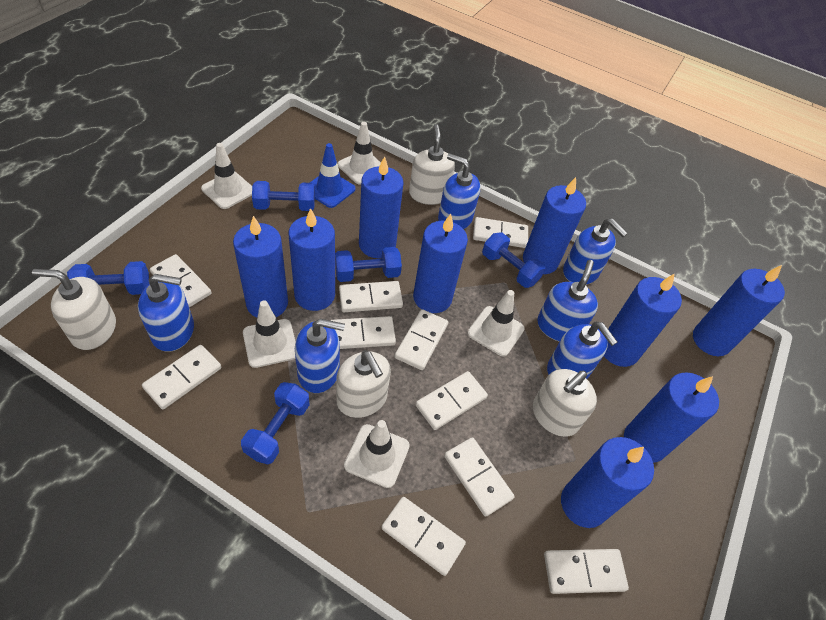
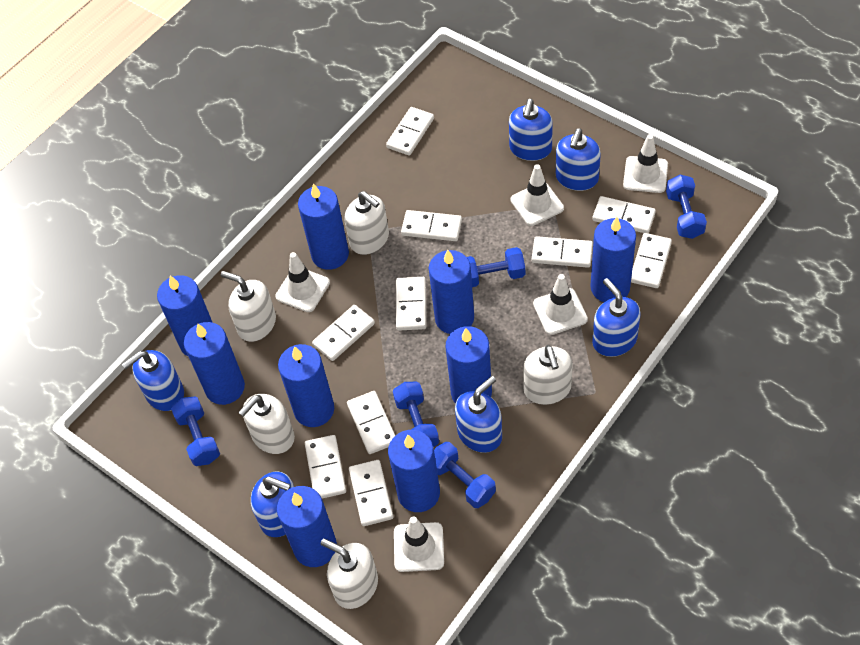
blue traffic cone: 1 -> 0
white soap dispenser: 4 -> 5

